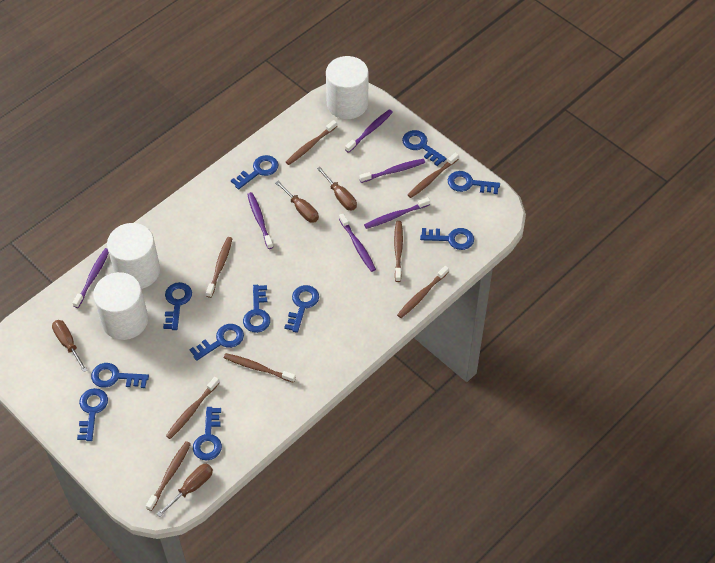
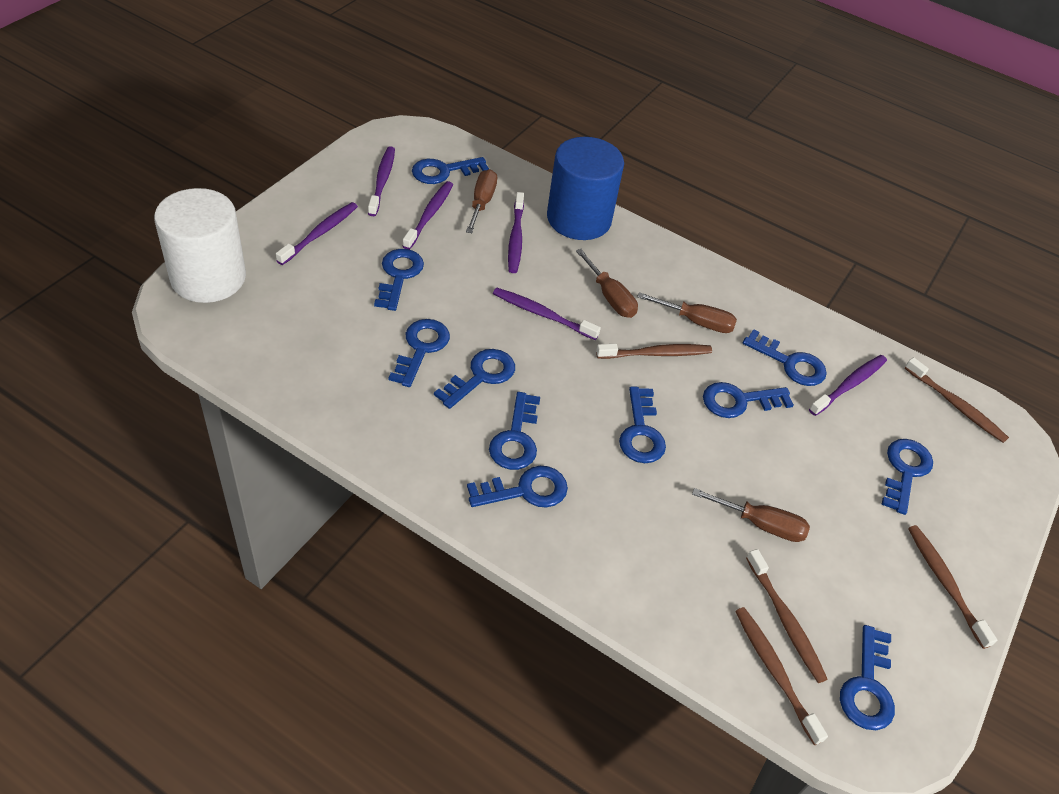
blue cylinder: 0 -> 1
brown toothbrush: 8 -> 5
white cylinder: 3 -> 1

